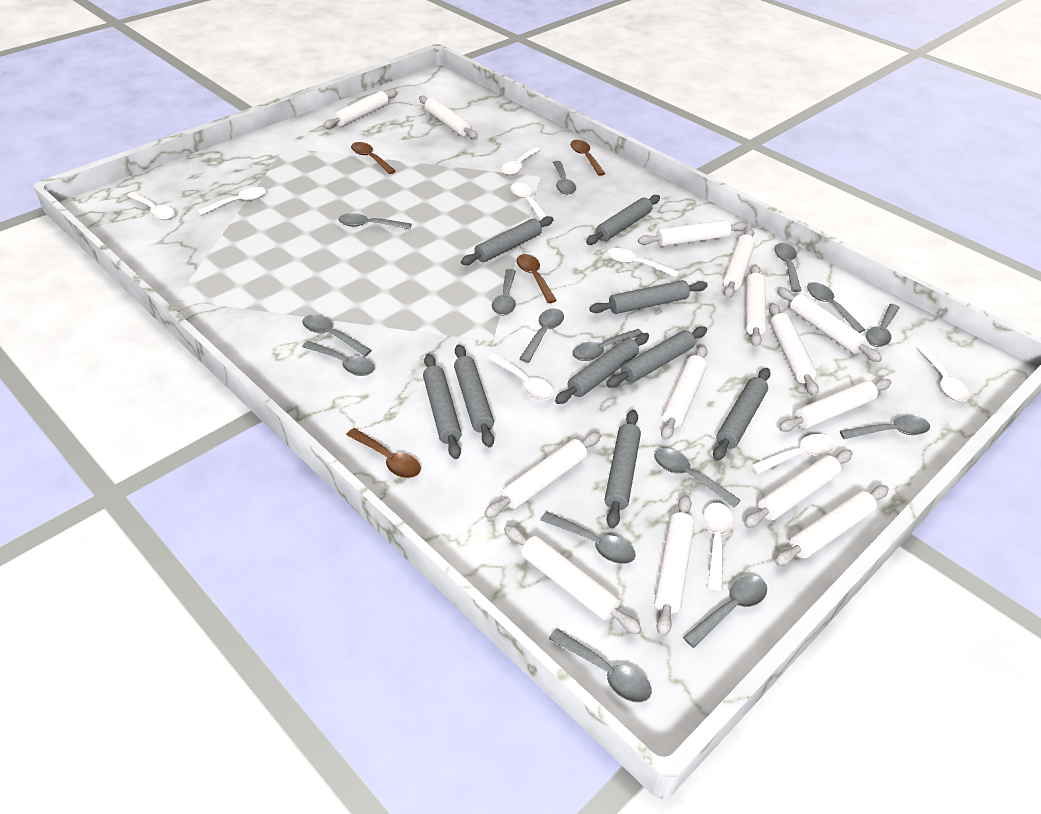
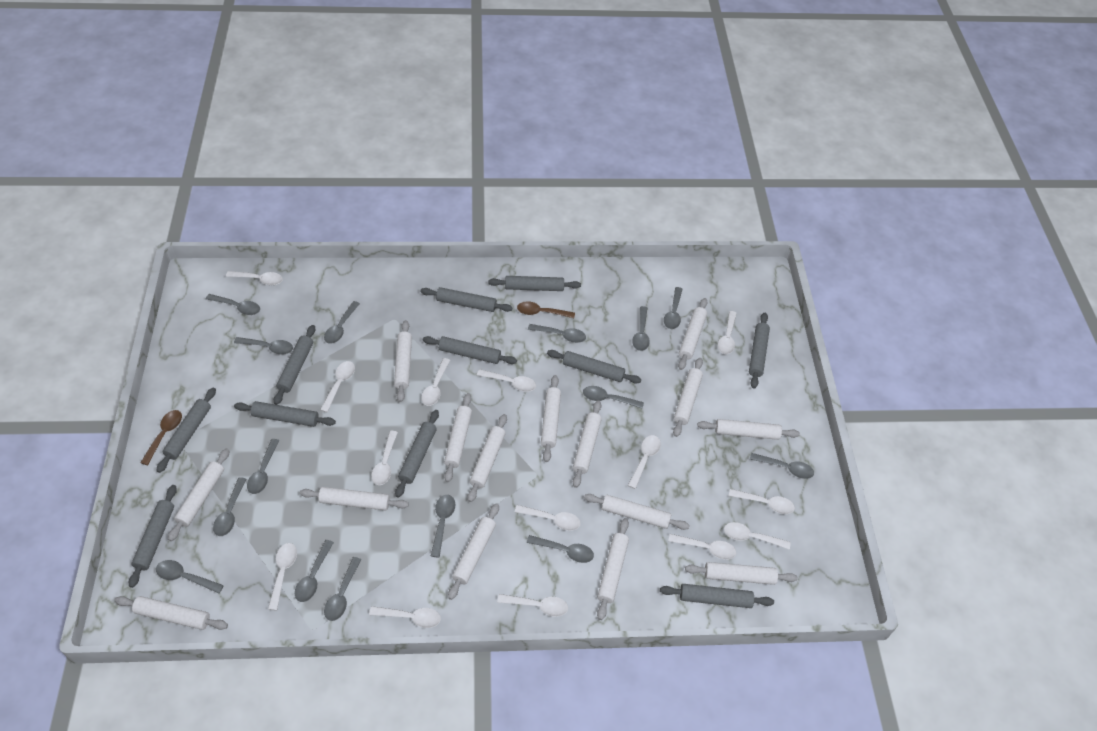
brown spoon: 4 -> 2
grey rolling pin: 9 -> 11
white rolling pin: 14 -> 15
white spoon: 9 -> 14

